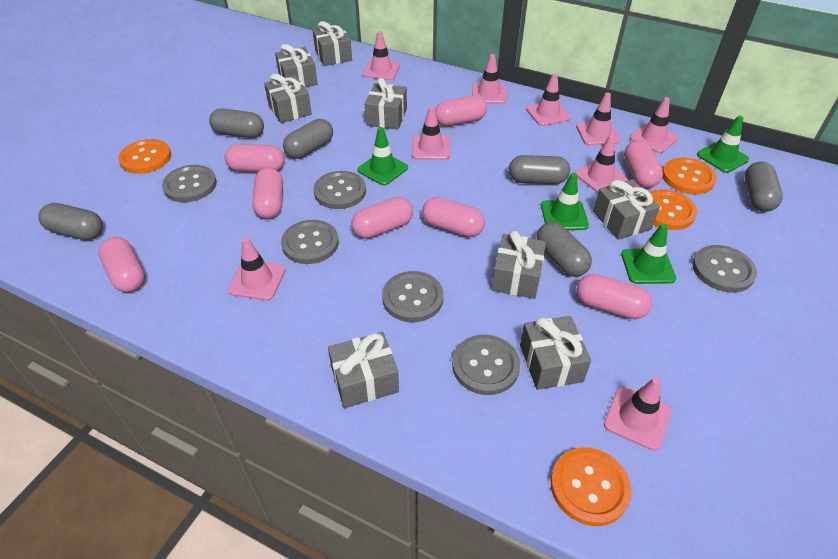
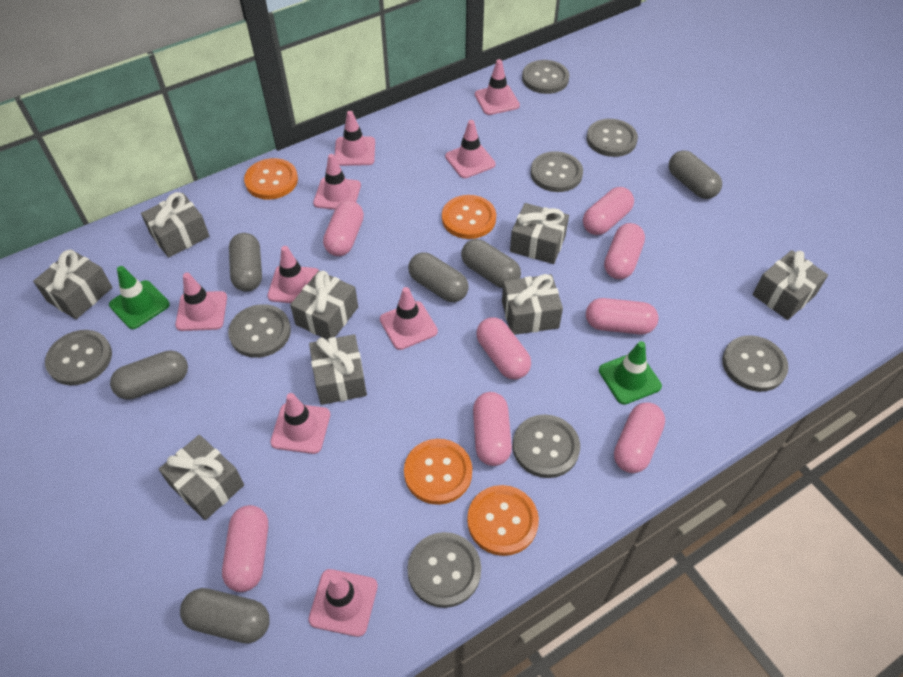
green traffic cone: 4 -> 2
grey button: 6 -> 8

